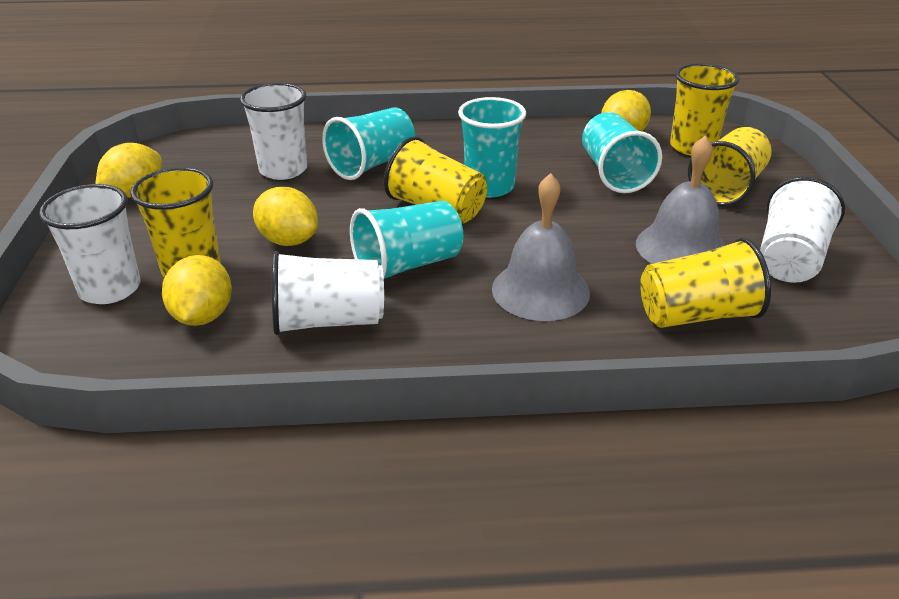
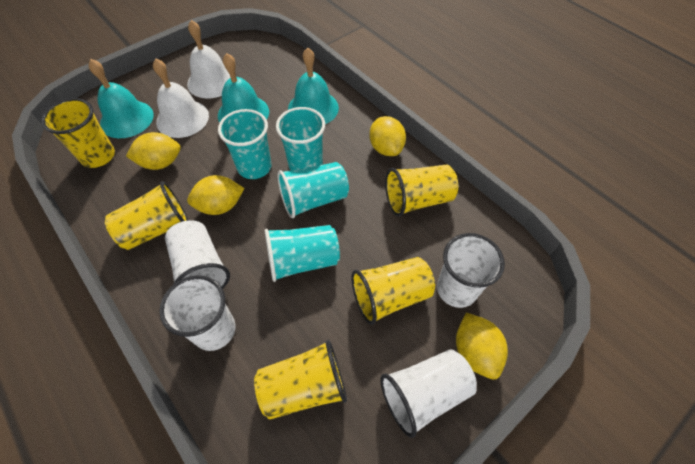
grey bell: 2 -> 0
turquoise bell: 0 -> 3
white bell: 0 -> 2

